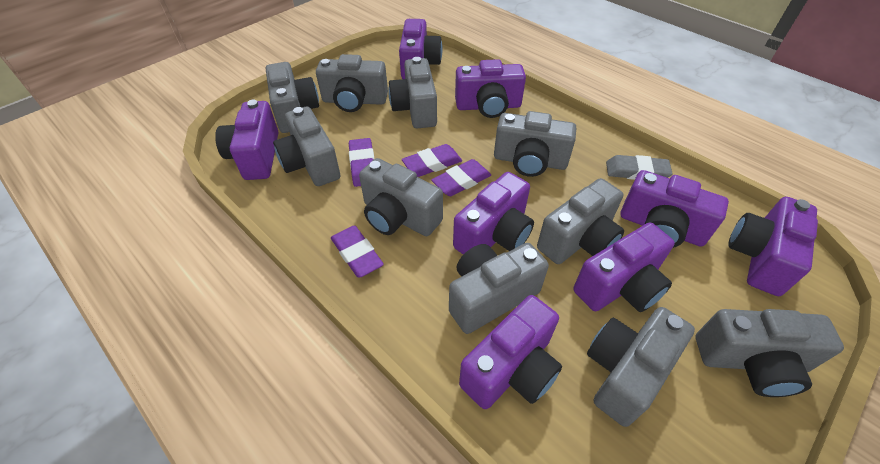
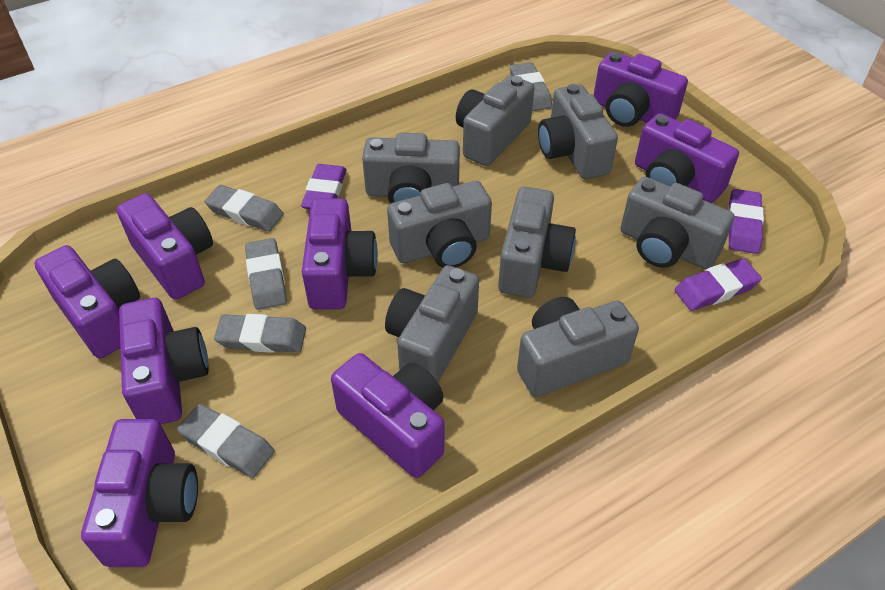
grey camera: 10 -> 8
grey eraser: 1 -> 5
purple eraser: 4 -> 3

